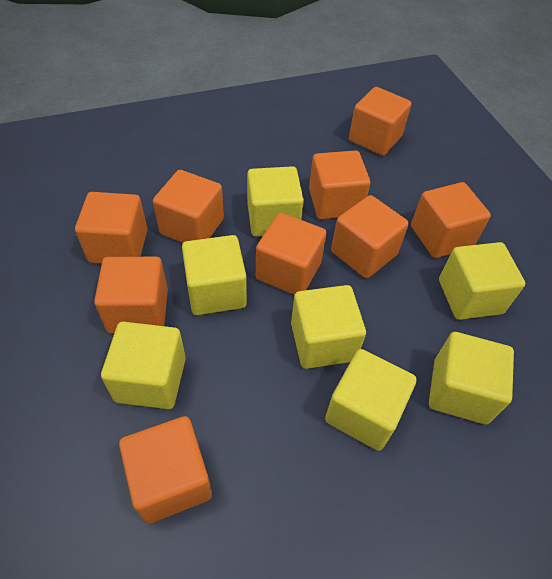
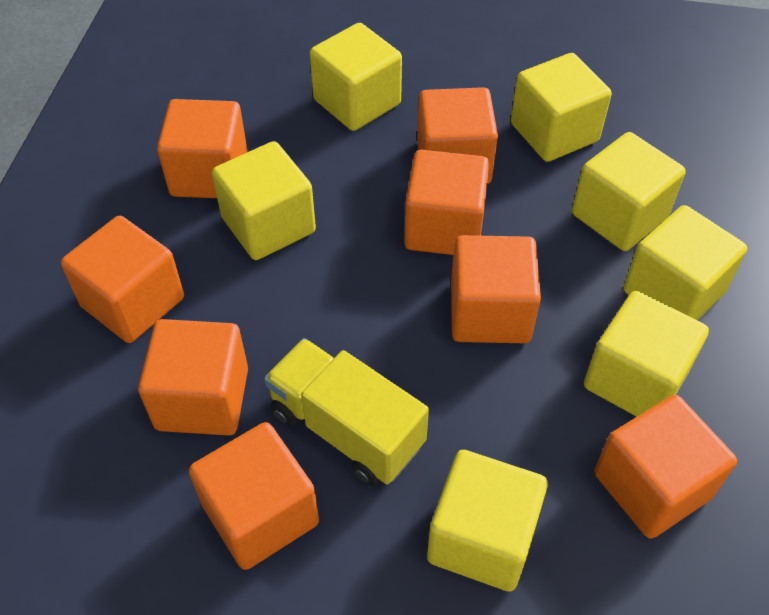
orange cube: 9 -> 8
yellow truck: 0 -> 1

